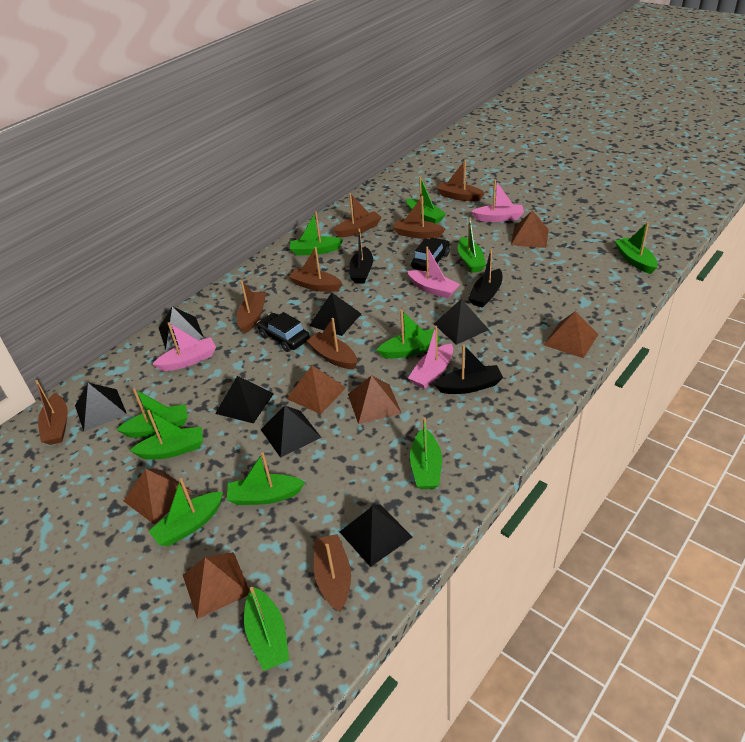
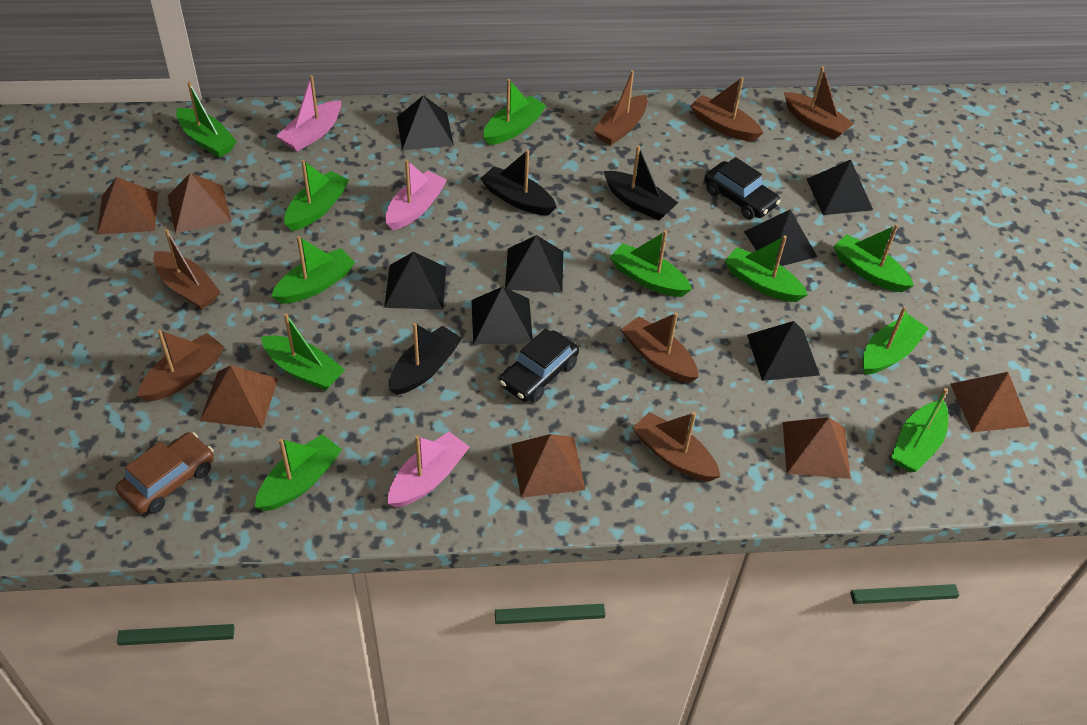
brown boat: 8 -> 7
brown car: 0 -> 1
pink boat: 4 -> 3

